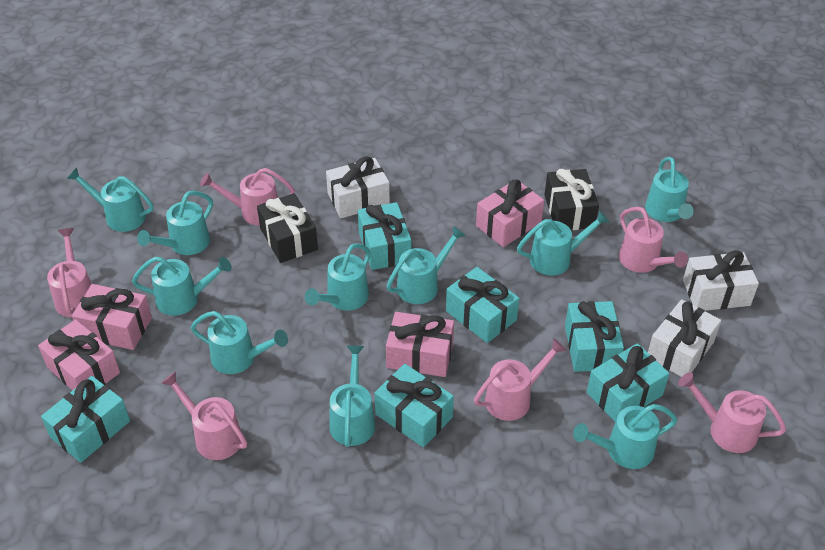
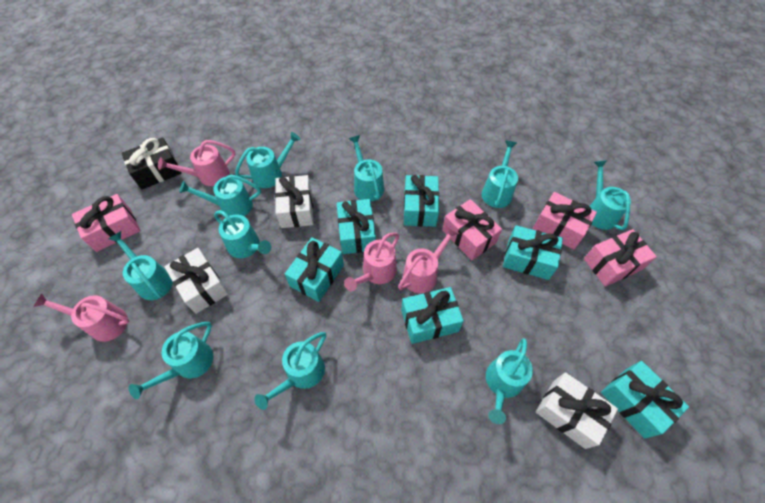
black gift: 2 -> 1
pink watering can: 6 -> 4

